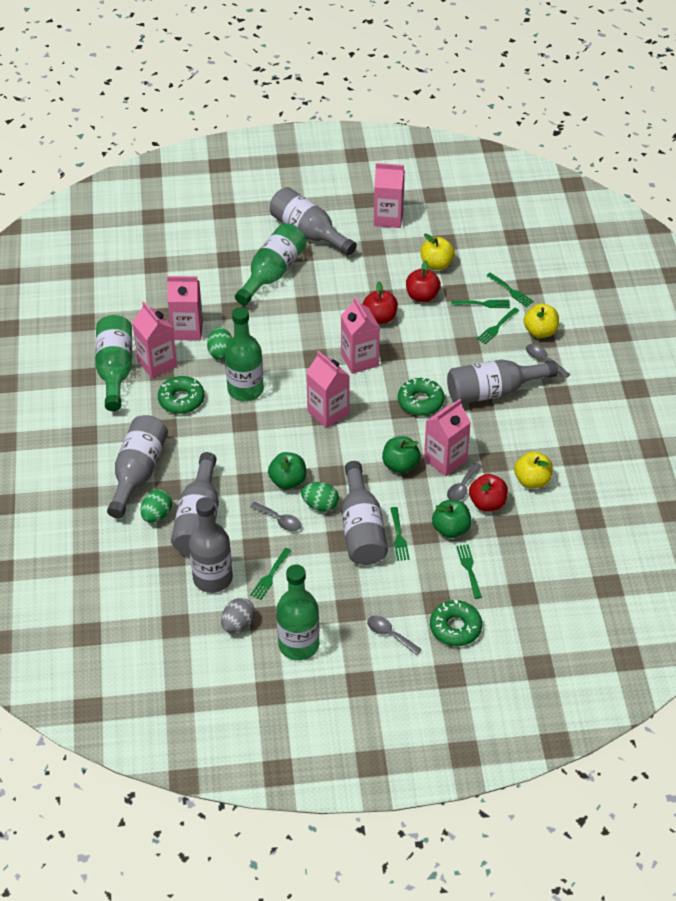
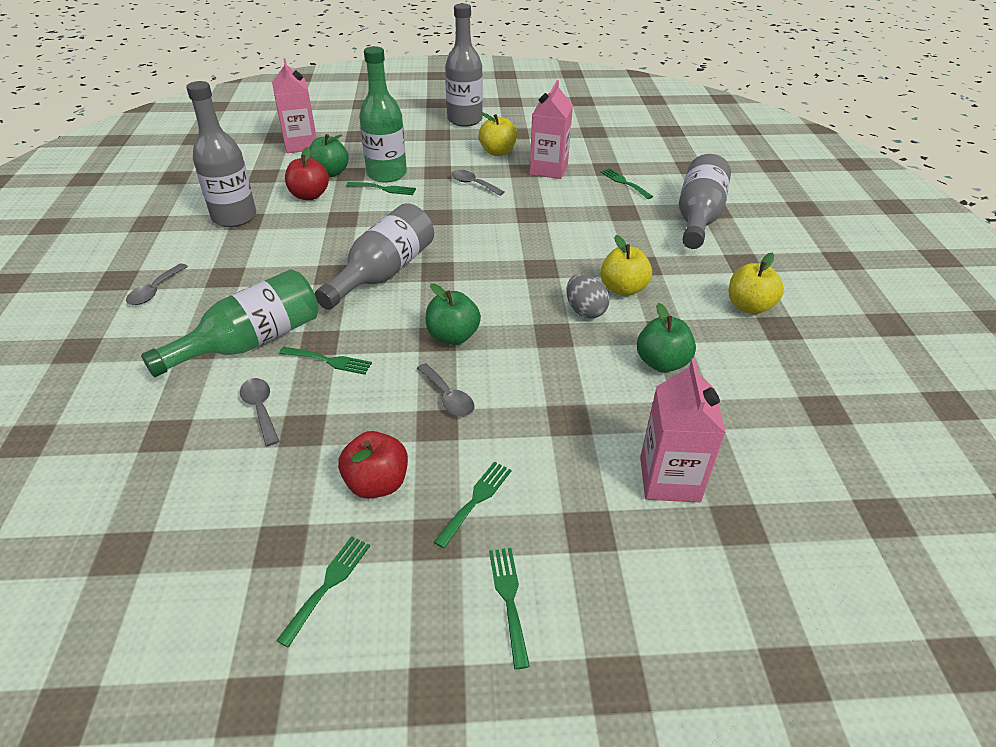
green bottle: 4 -> 2
green donut: 3 -> 0
green egg: 3 -> 0
grey bottle: 6 -> 4
pink carton: 6 -> 3
red apple: 3 -> 2

